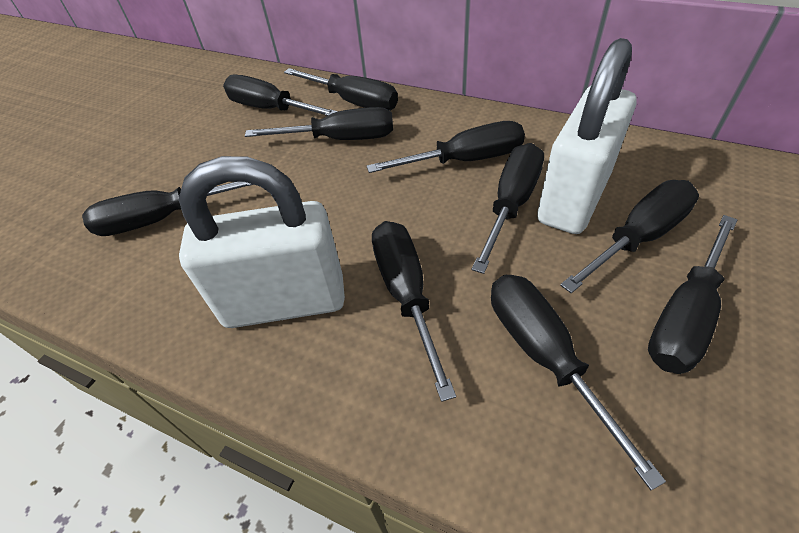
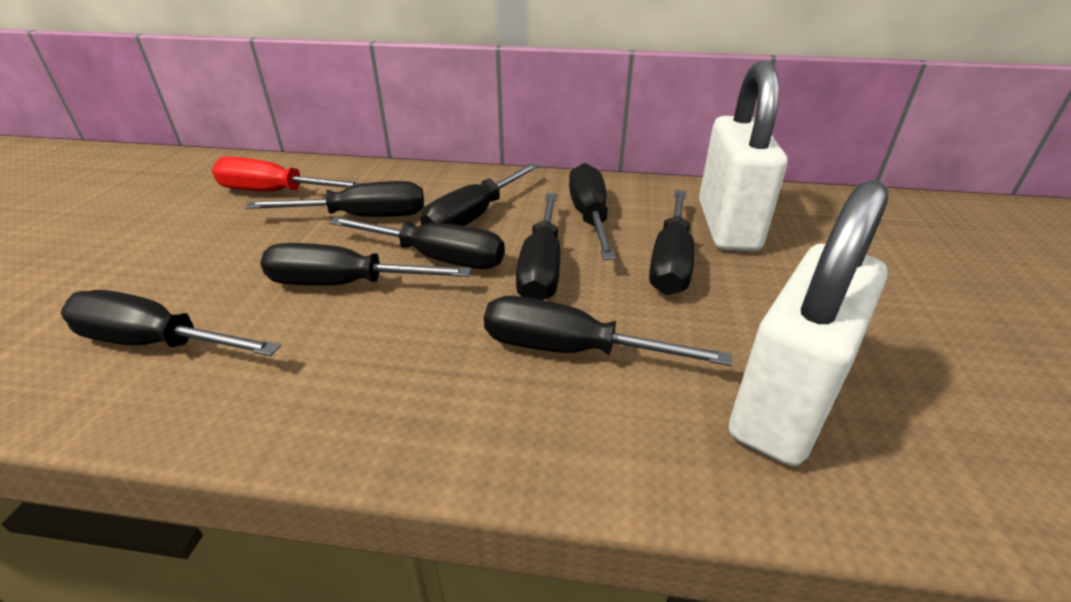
black screwdriver: 10 -> 9
red screwdriver: 0 -> 1

